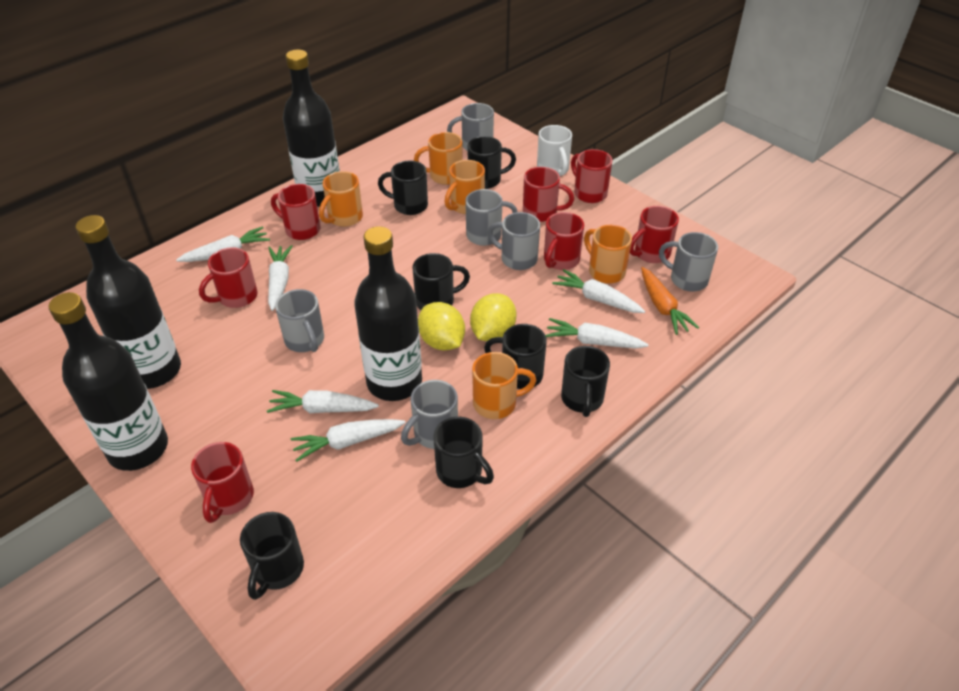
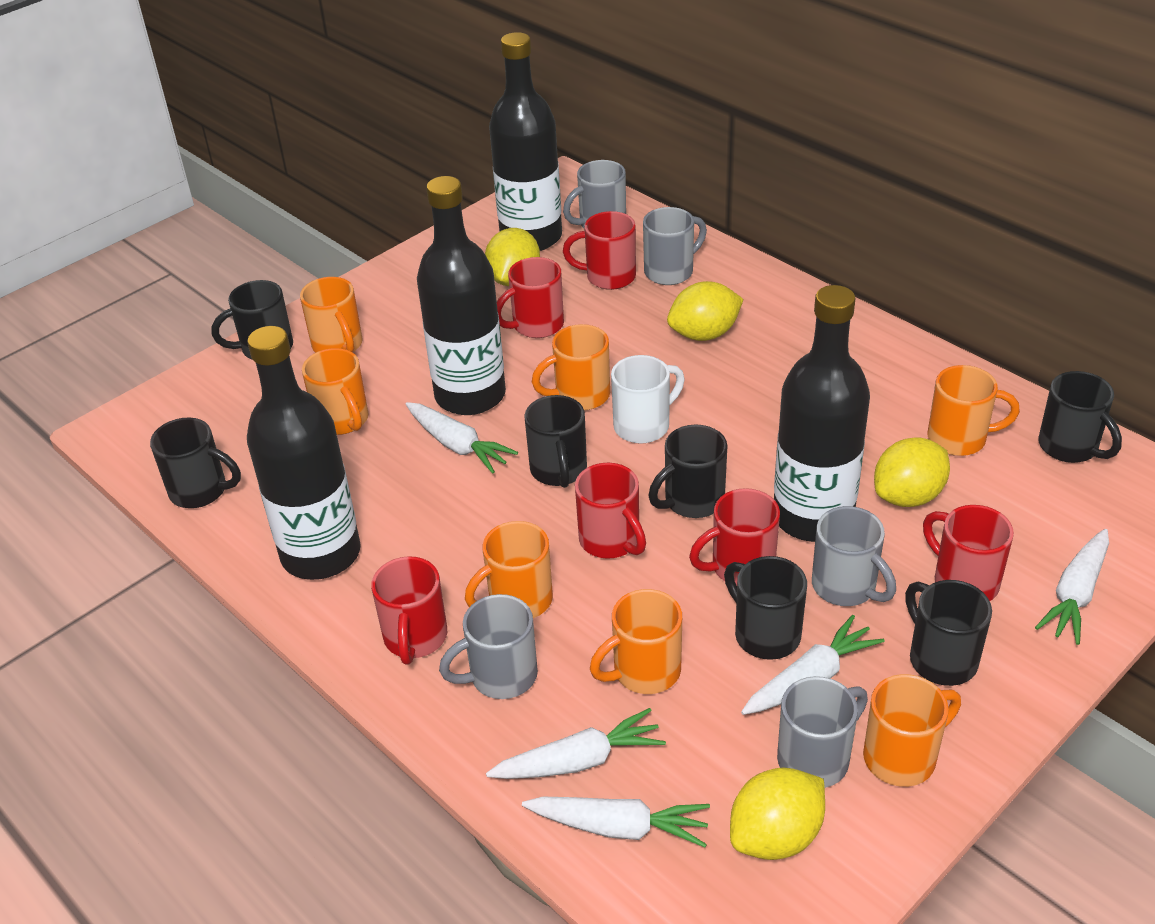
grey mug: 6 -> 5
orange carrot: 1 -> 0
orange mug: 5 -> 7
red mug: 7 -> 6
white carrot: 6 -> 5
yellow lemon: 2 -> 4

